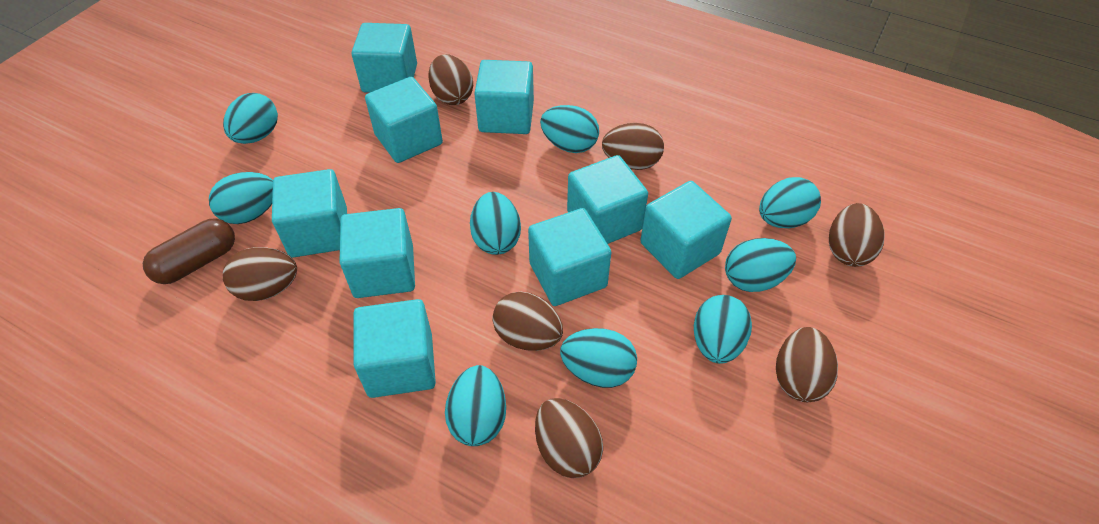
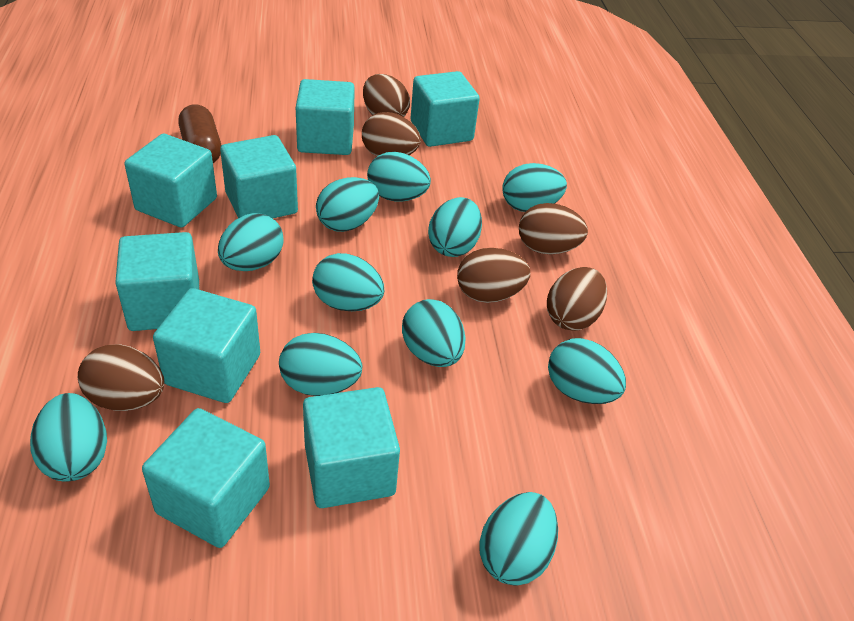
brown egg: 7 -> 6
turquoise cube: 9 -> 8
turquoise egg: 9 -> 11

